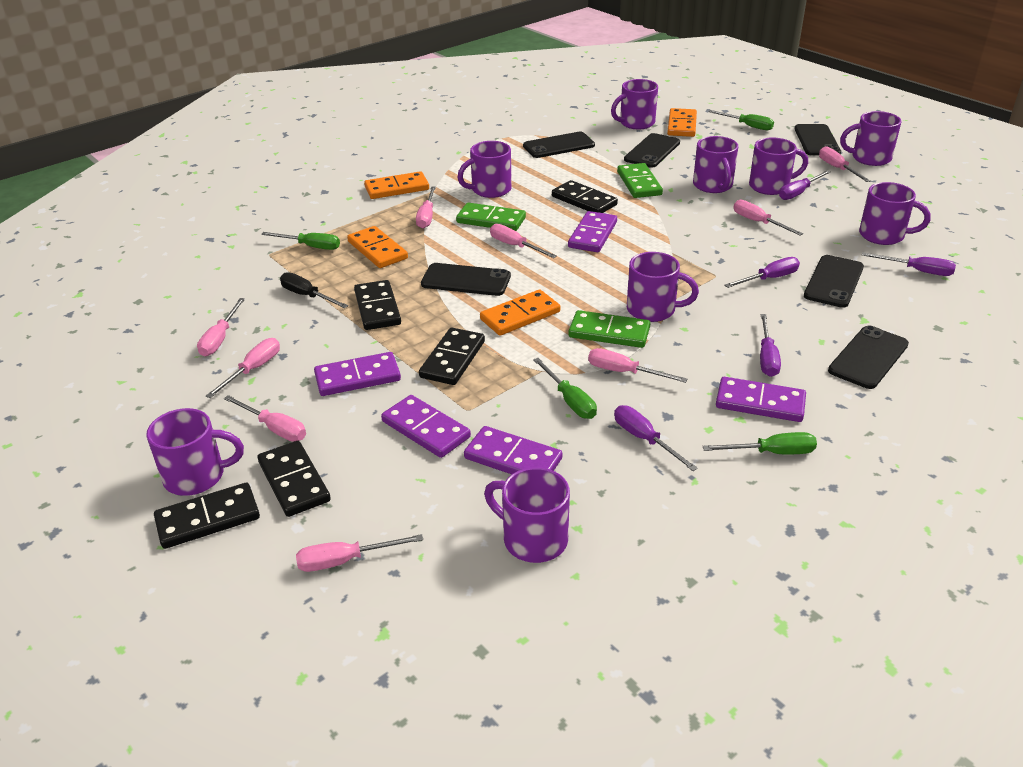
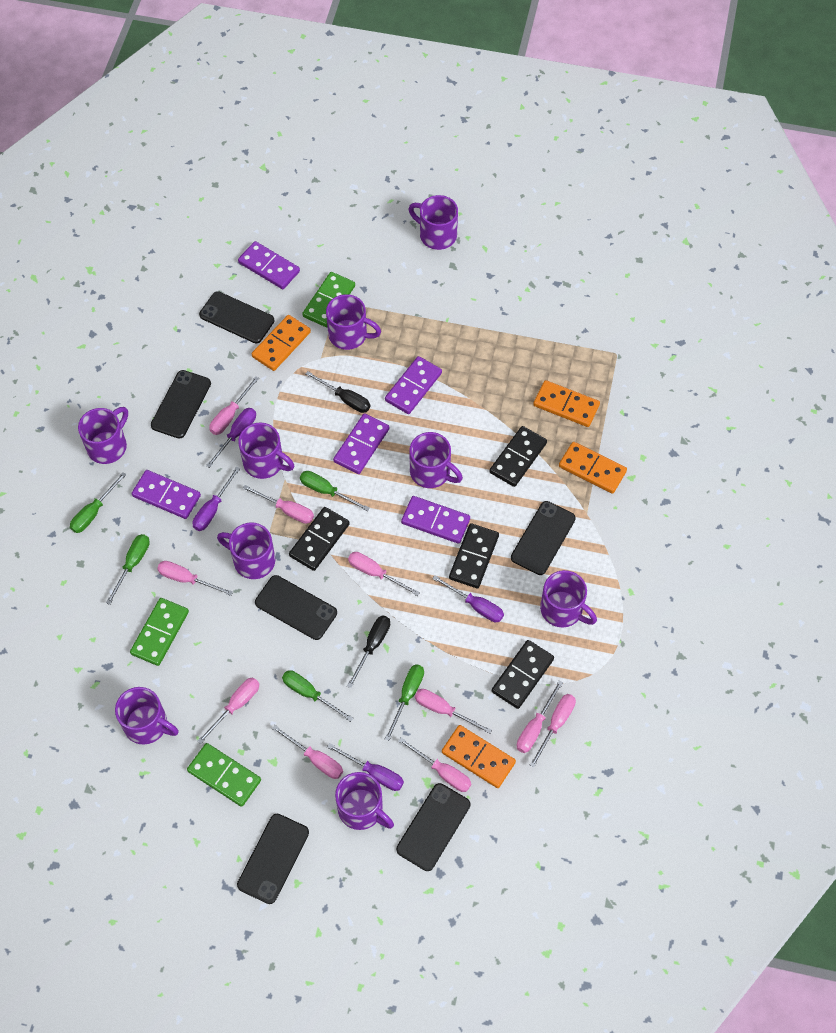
black domino: 5 -> 4
black screwdriver: 1 -> 2
green screwdriver: 4 -> 5
pink screwdriver: 9 -> 10
purple screwdriver: 5 -> 4

